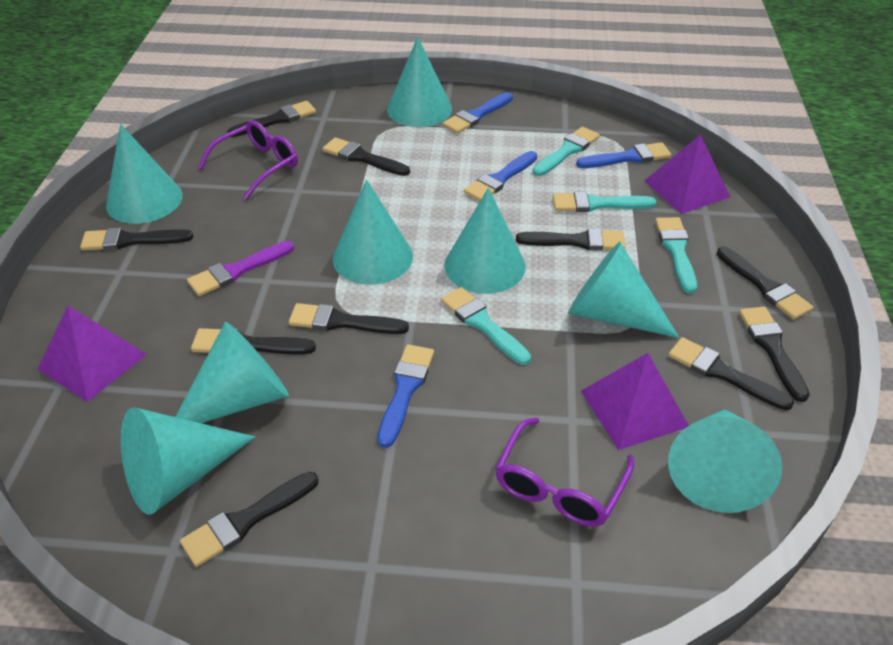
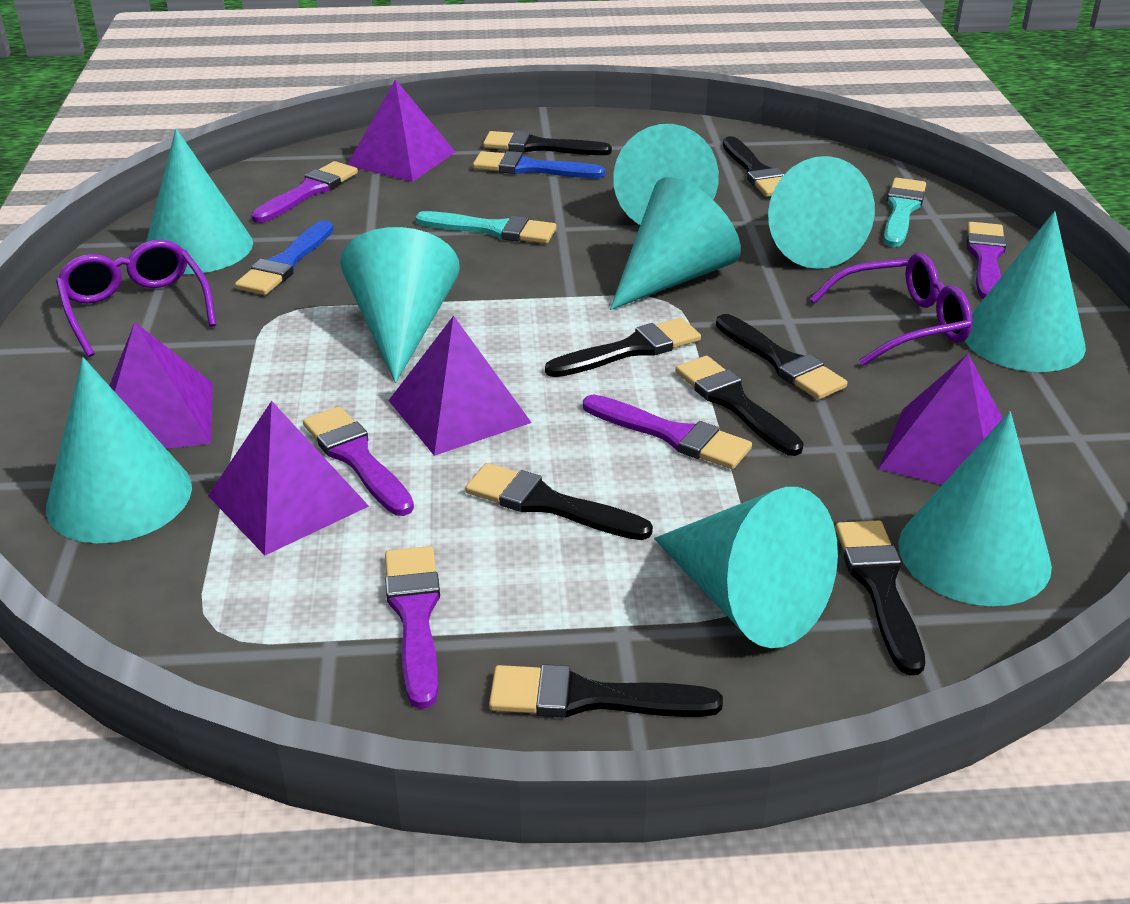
black brush: 10 -> 8
blue brush: 4 -> 2
purple brush: 1 -> 5
purple pyramid: 3 -> 5
turquoise brush: 4 -> 2
turquoise cone: 8 -> 9

